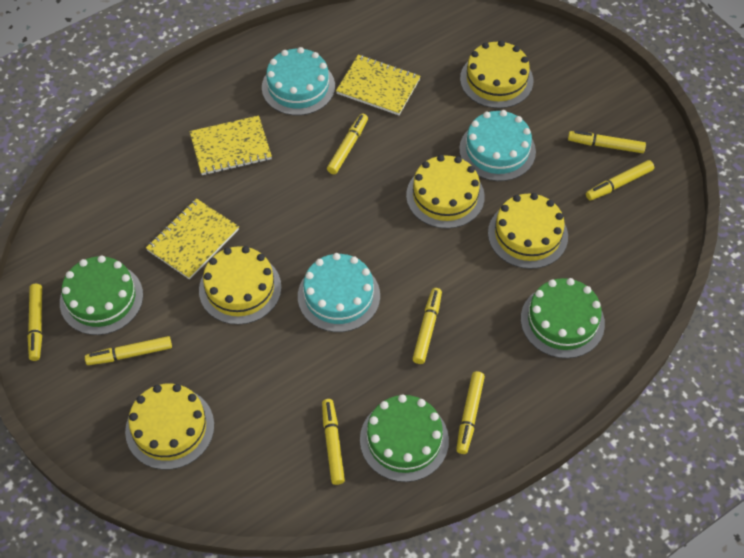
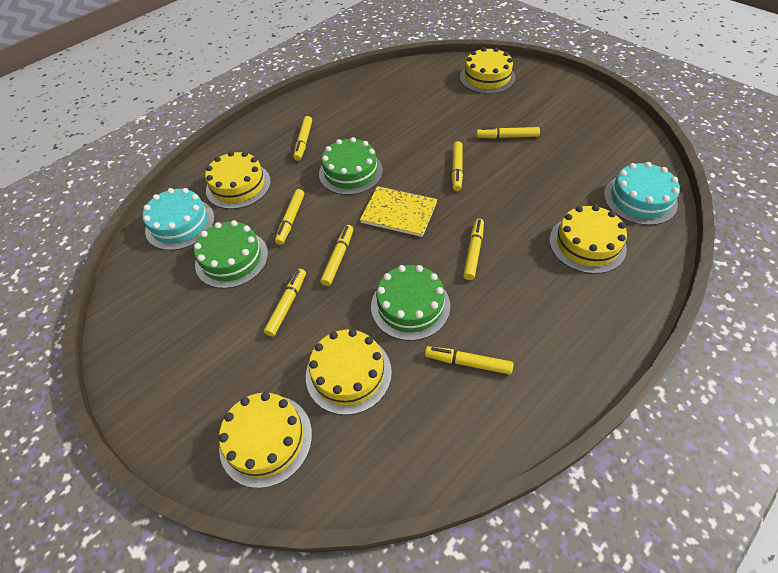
turquoise cake: 3 -> 2
yellow notebook: 3 -> 1

